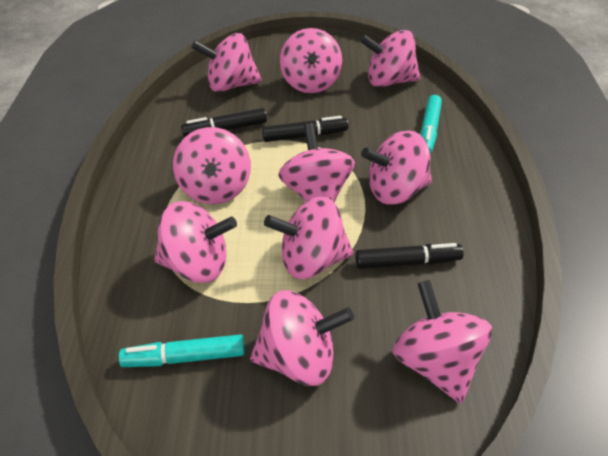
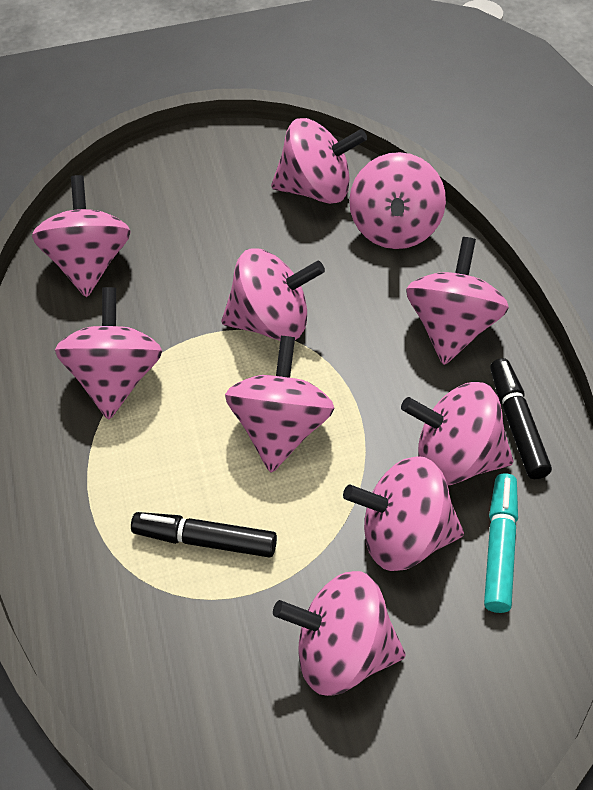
black marker: 3 -> 2
turquoise marker: 2 -> 1

